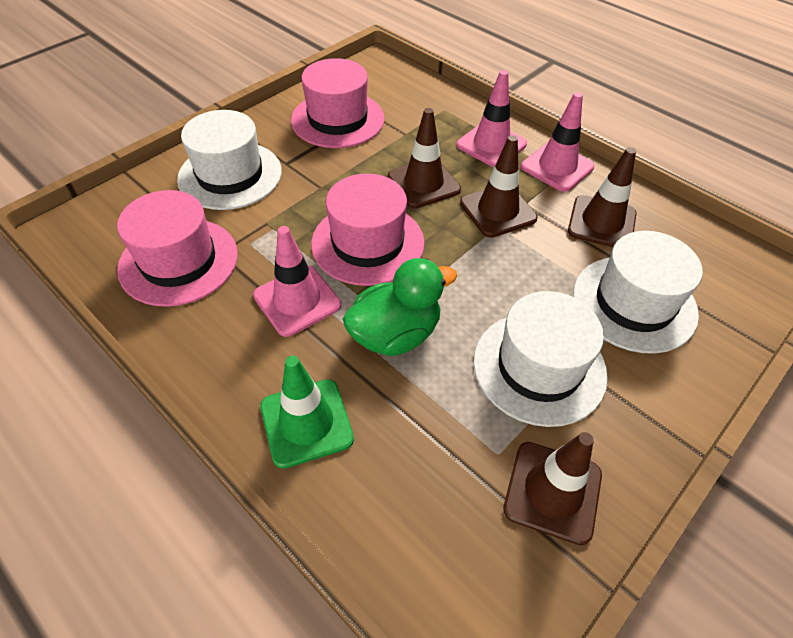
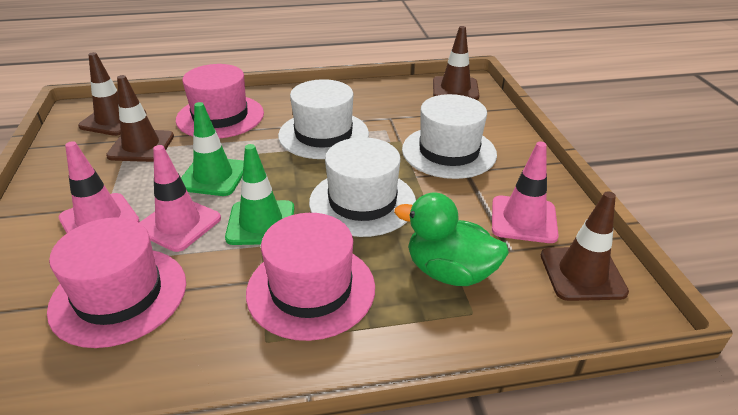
green traffic cone: 1 -> 2

